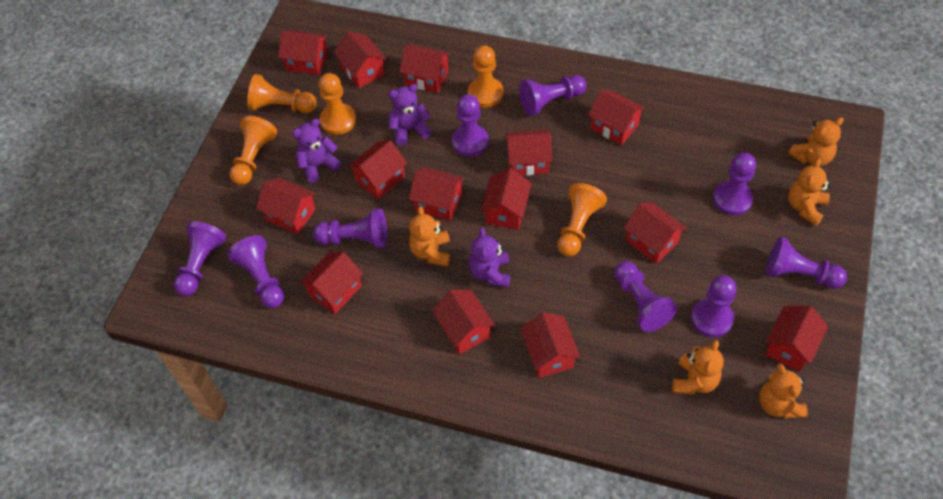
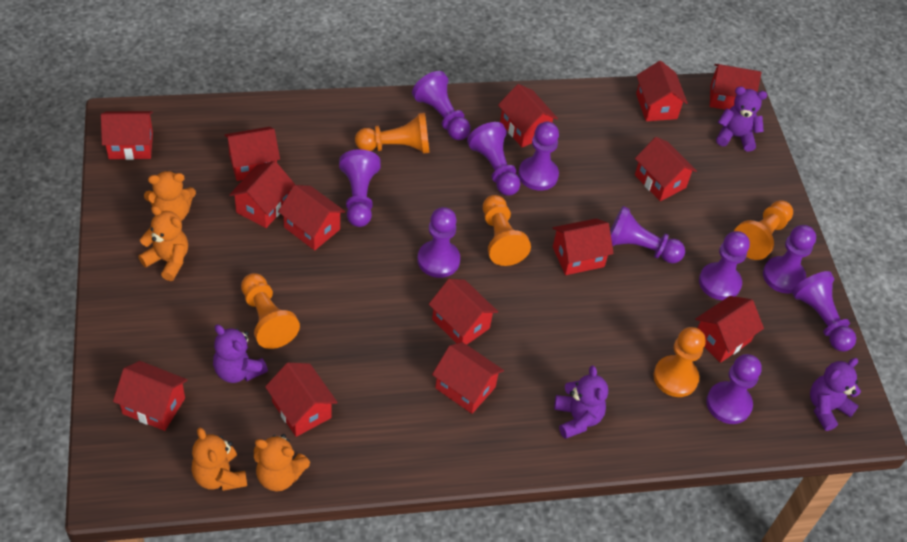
orange teddy bear: 5 -> 4
purple pawn: 9 -> 10
purple teddy bear: 3 -> 4

